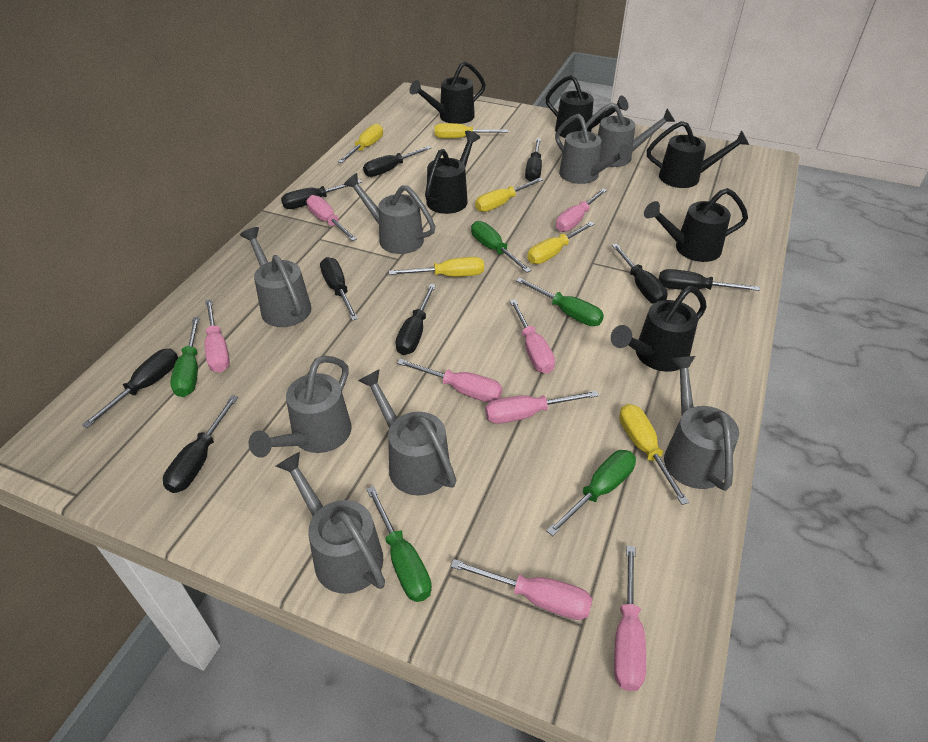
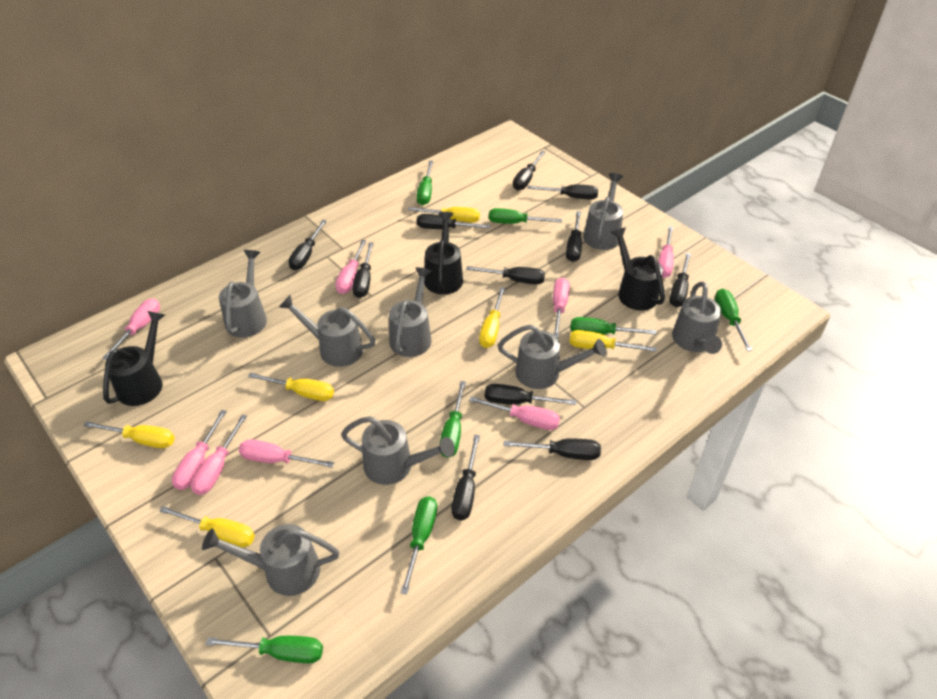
black screwdriver: 9 -> 11
black watering can: 6 -> 3
green screwdriver: 5 -> 7

